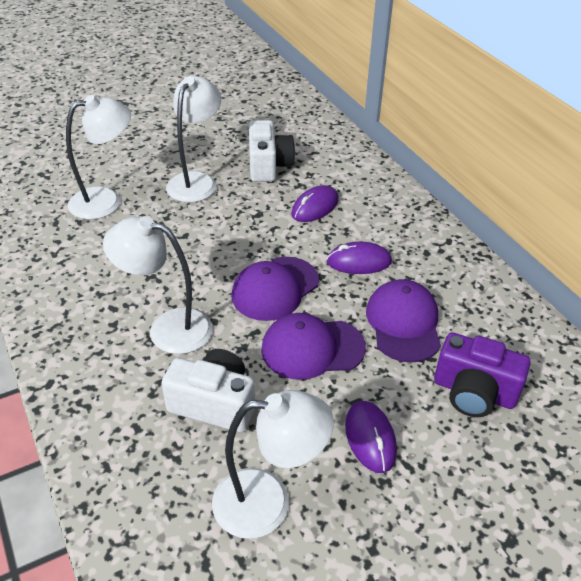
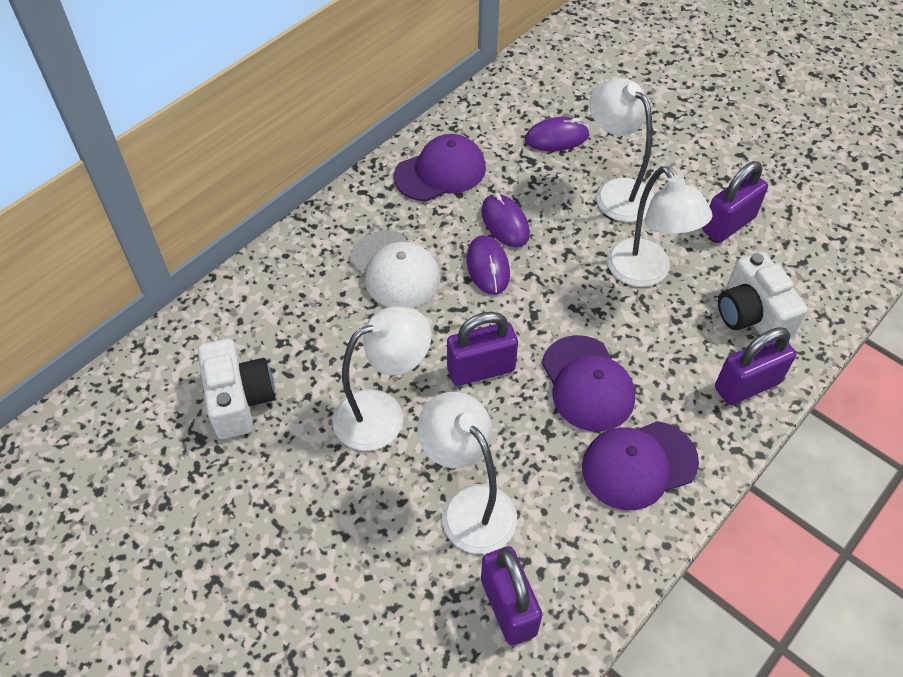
purple camera: 1 -> 0
purple padlock: 0 -> 4
white cap: 0 -> 1

